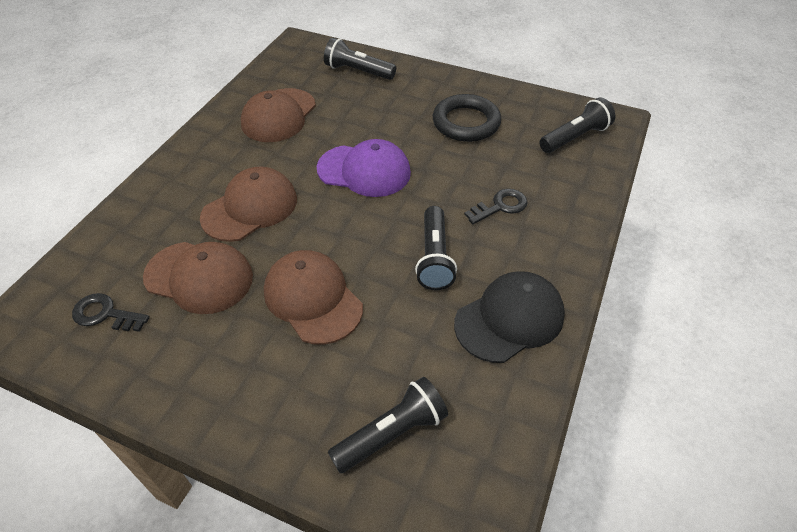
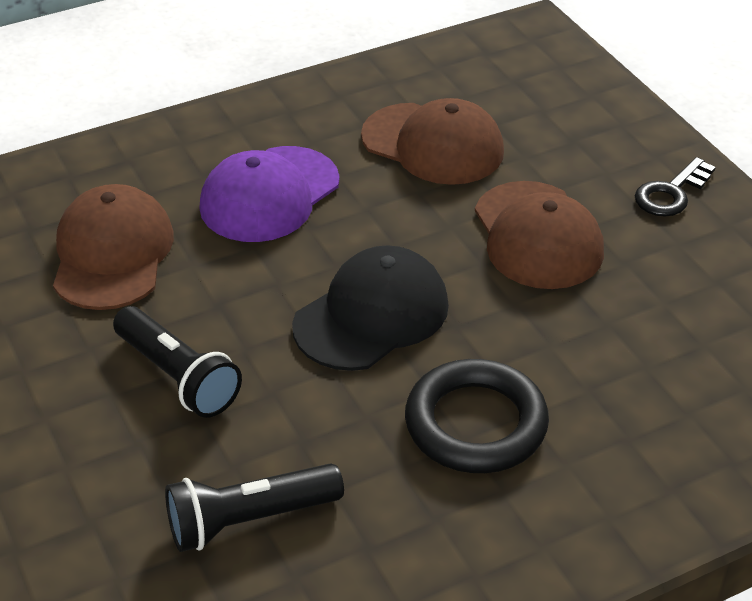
black flashlight: 4 -> 2
black key: 2 -> 1
brown cap: 4 -> 3

